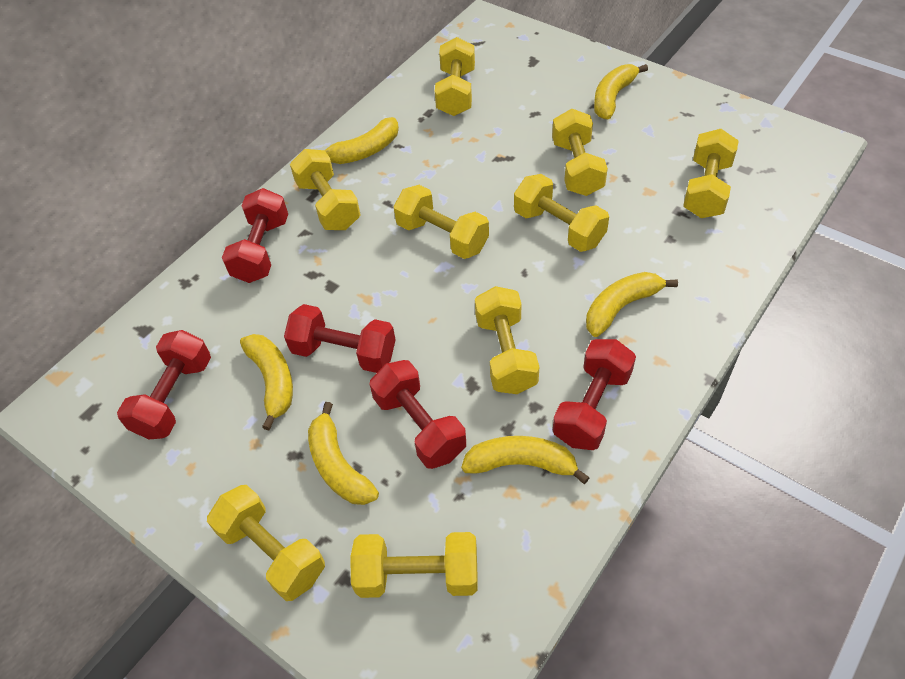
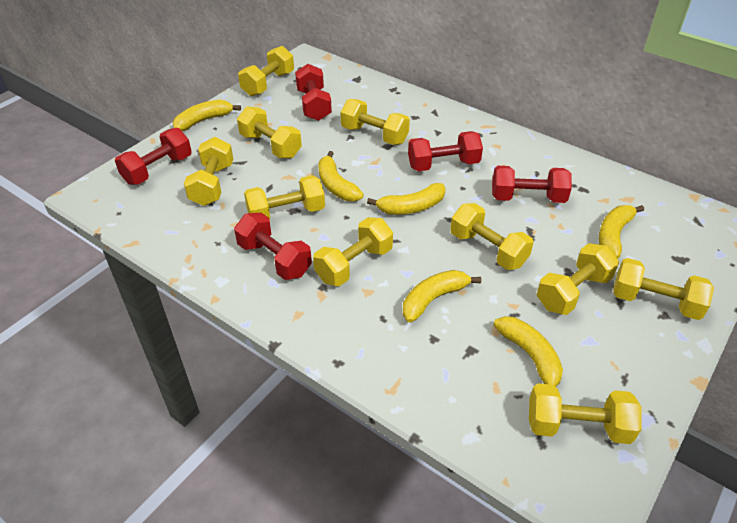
yellow dumbbell: 9 -> 10

